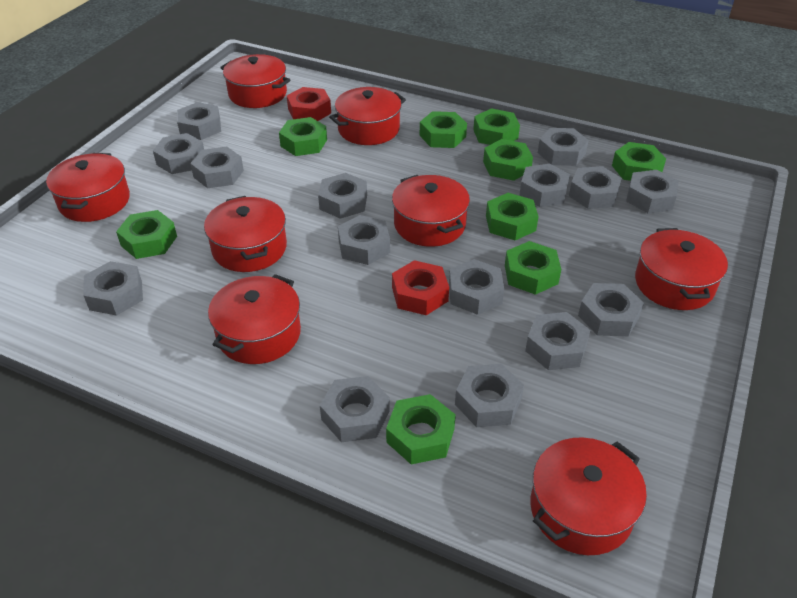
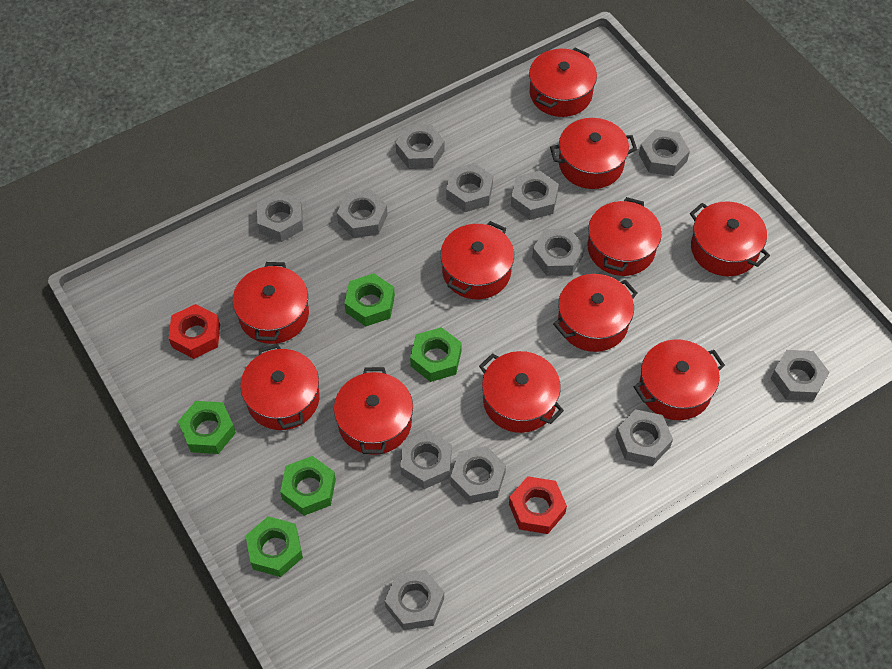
green nut: 9 -> 5
grey nut: 15 -> 12
red pot: 8 -> 11

